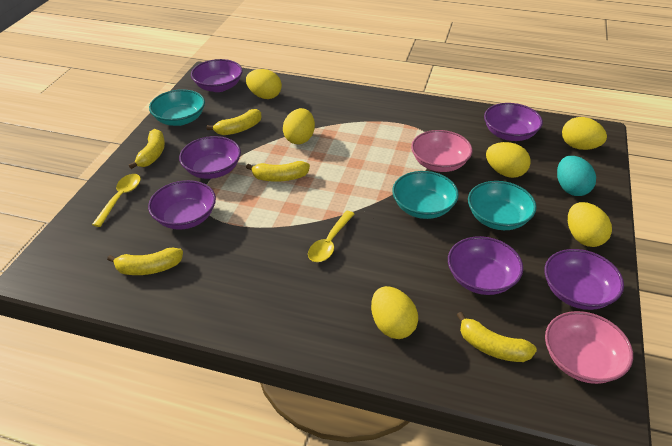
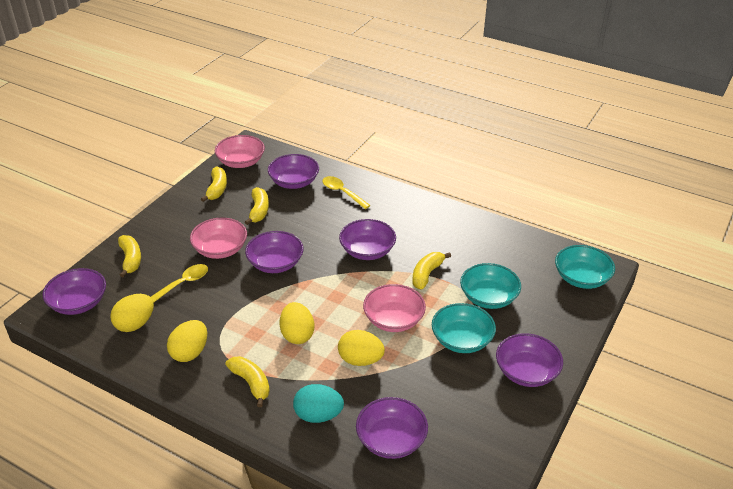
pink bowl: 2 -> 3
yellow egg: 6 -> 4

